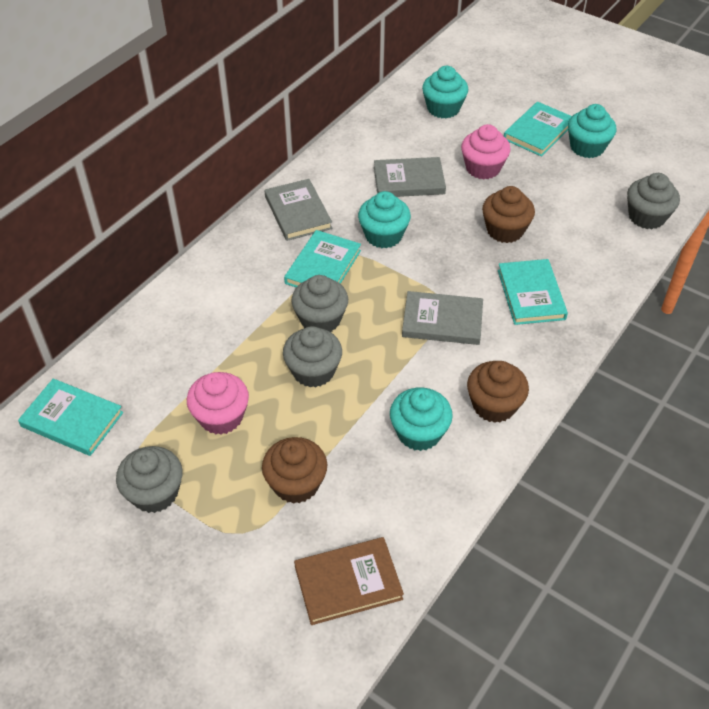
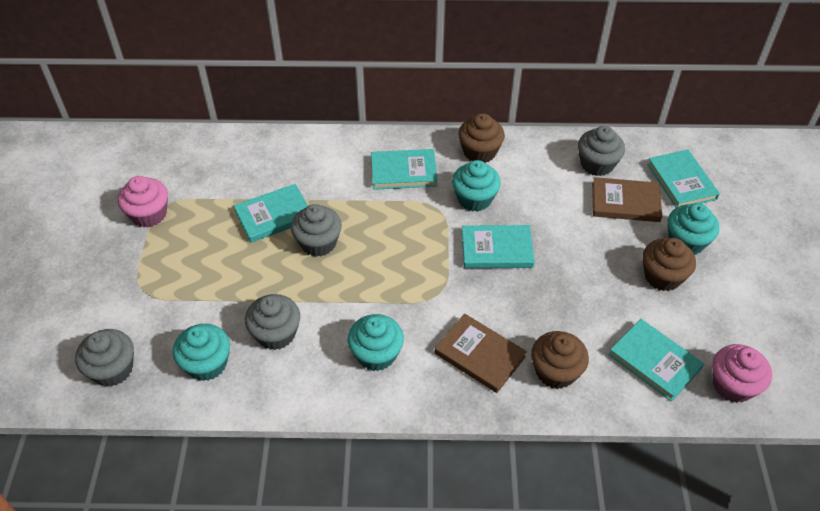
brown book: 1 -> 2
grey book: 3 -> 0
turquoise book: 4 -> 5

